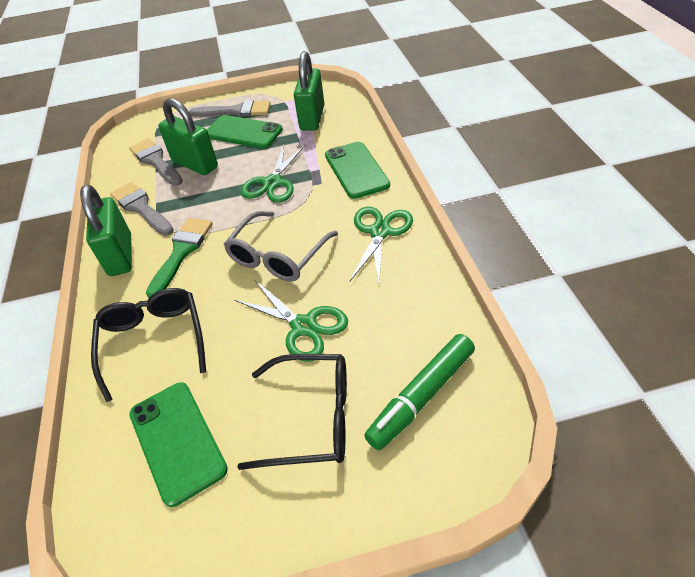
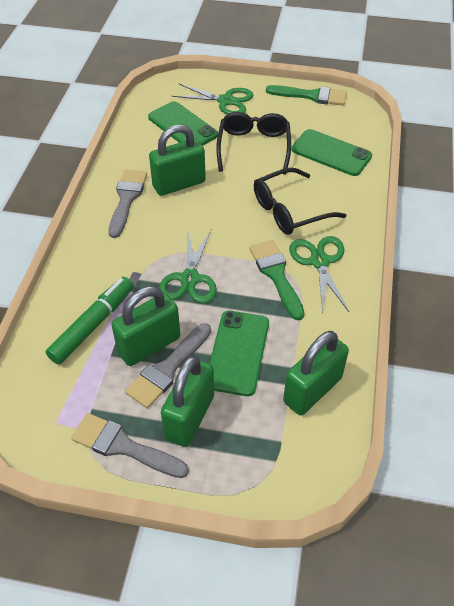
green brush: 1 -> 2
green padlock: 3 -> 4
grey glasses: 1 -> 0

